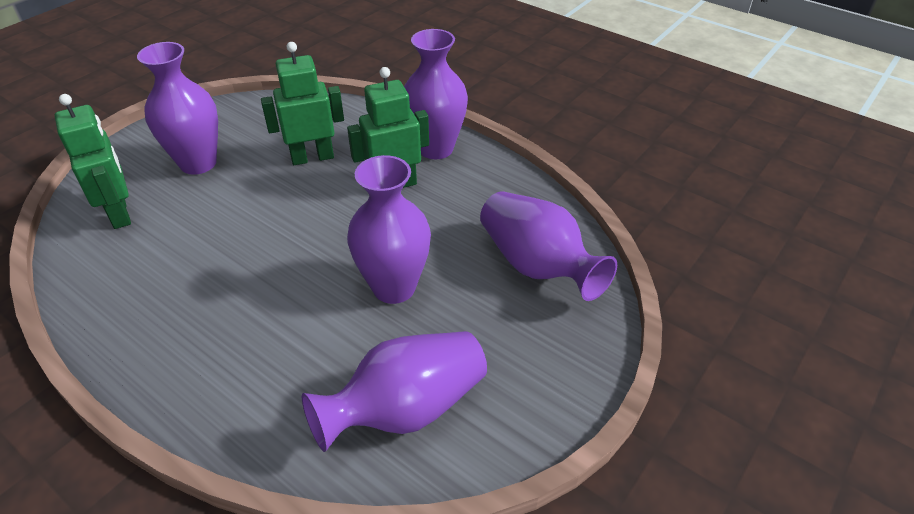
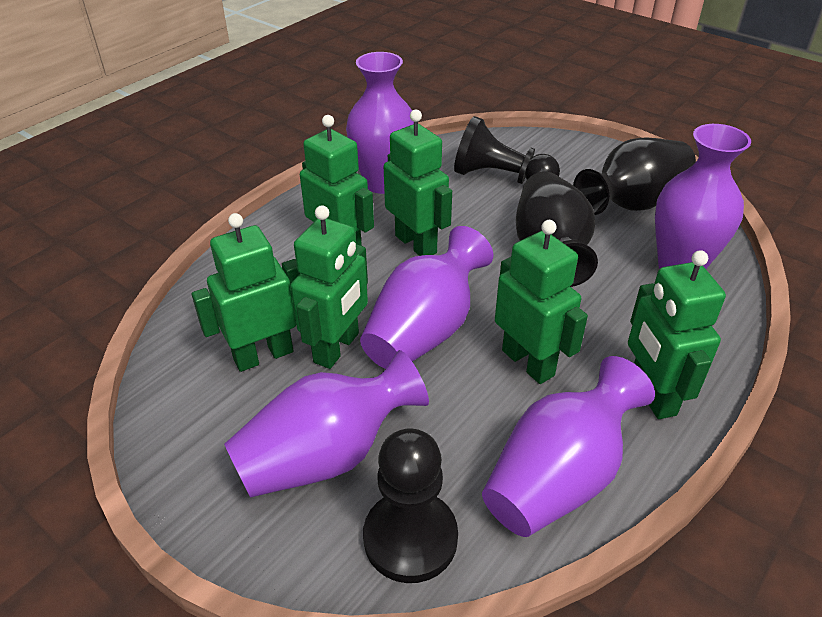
black pawn: 0 -> 2
black vase: 0 -> 2
green robot: 3 -> 6

